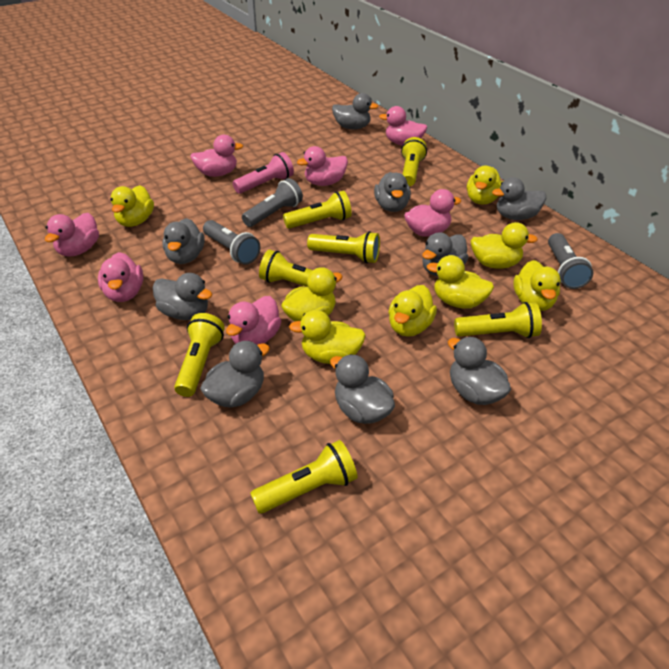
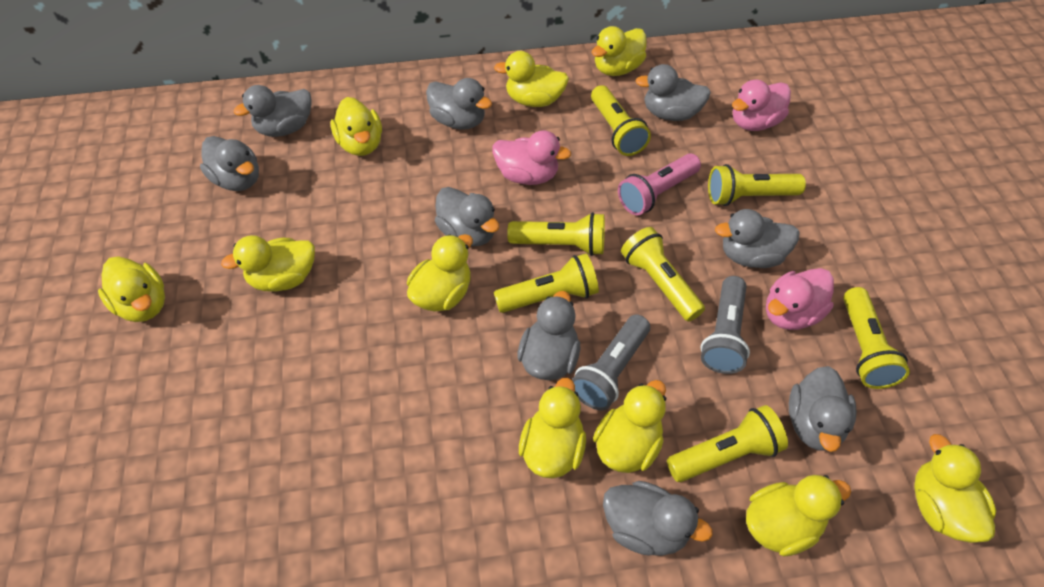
grey flashlight: 3 -> 2
pink duck: 7 -> 3
yellow duck: 8 -> 10

